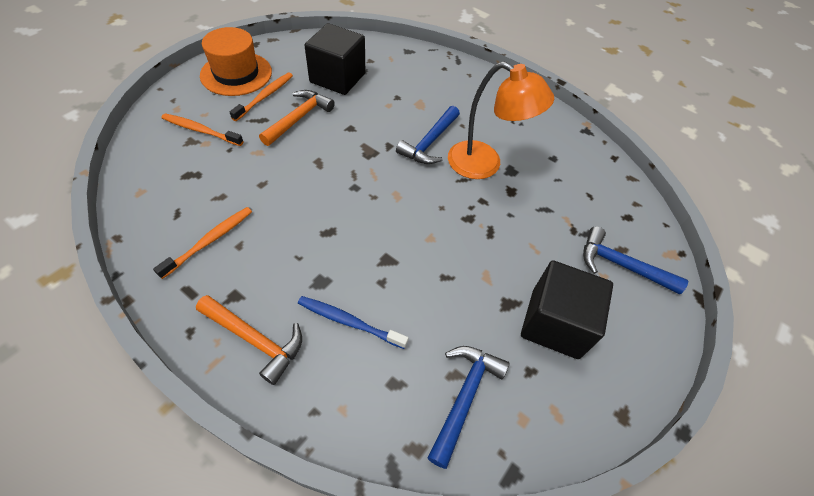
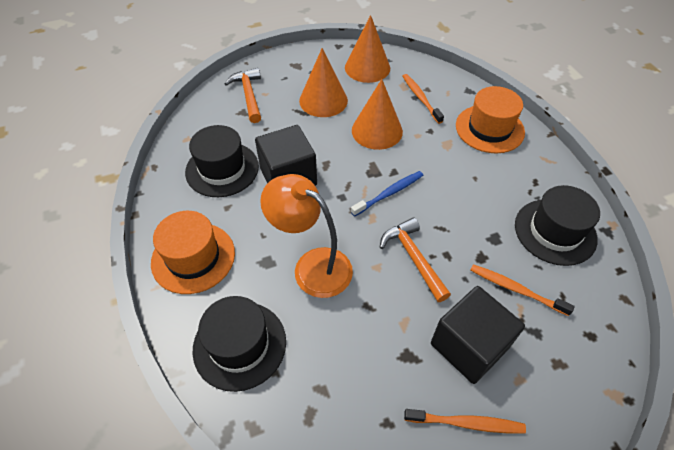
black hat: 0 -> 3
blue hammer: 3 -> 0
orange cone: 0 -> 3
orange hat: 1 -> 2

